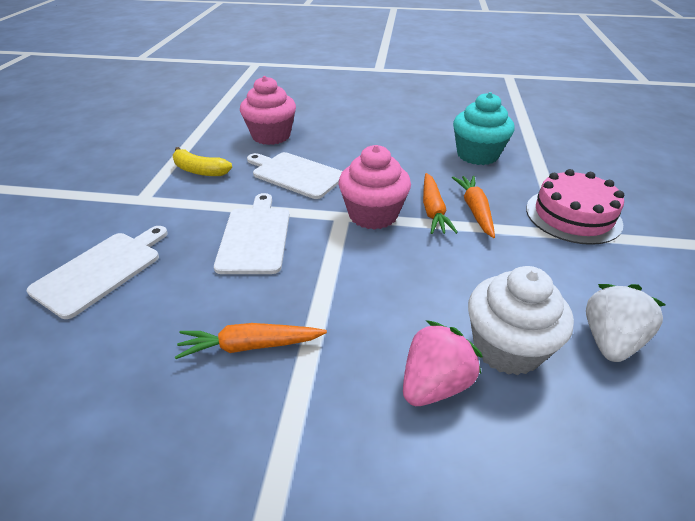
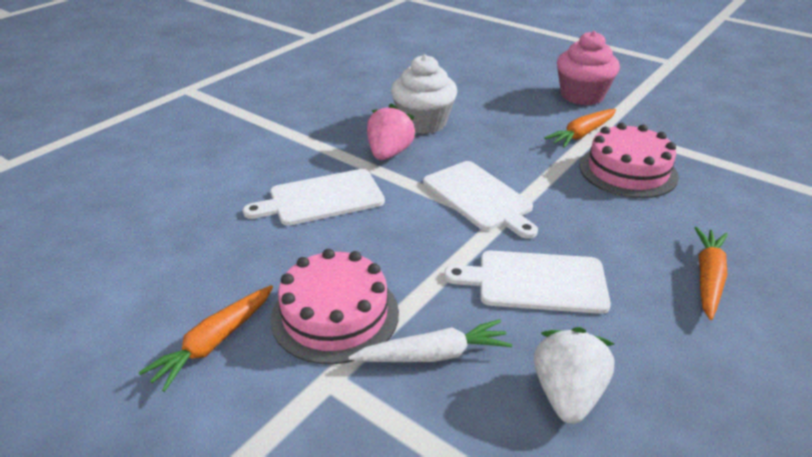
pink cake: 1 -> 2
pink cupcake: 2 -> 1
turquoise cupcake: 1 -> 0
white carrot: 0 -> 1
yellow banana: 1 -> 0

